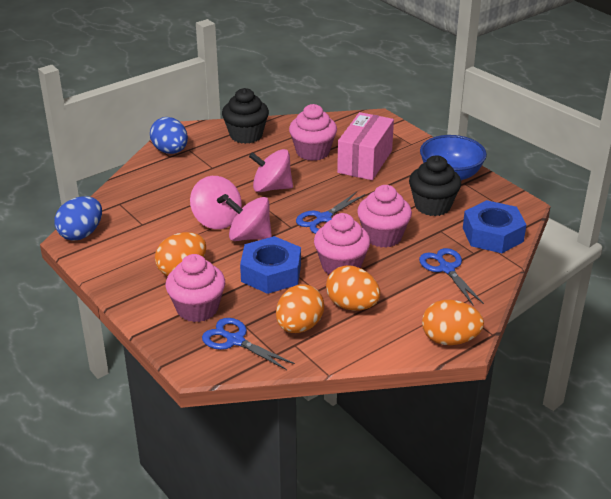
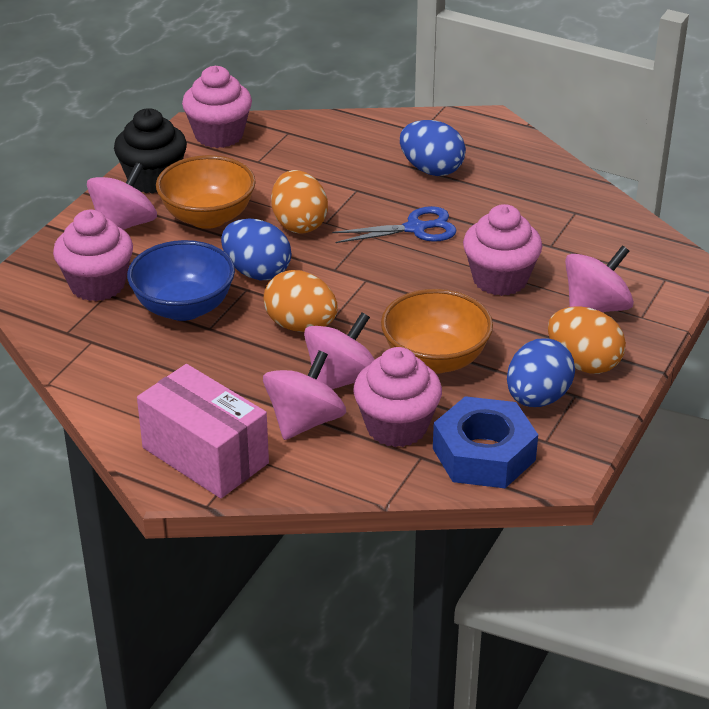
black cupcake: 2 -> 1
blue egg: 2 -> 3
blue nut: 2 -> 1
blue scissors: 3 -> 1
orange bowl: 0 -> 2
orange egg: 4 -> 3
pink spinning top: 3 -> 4

